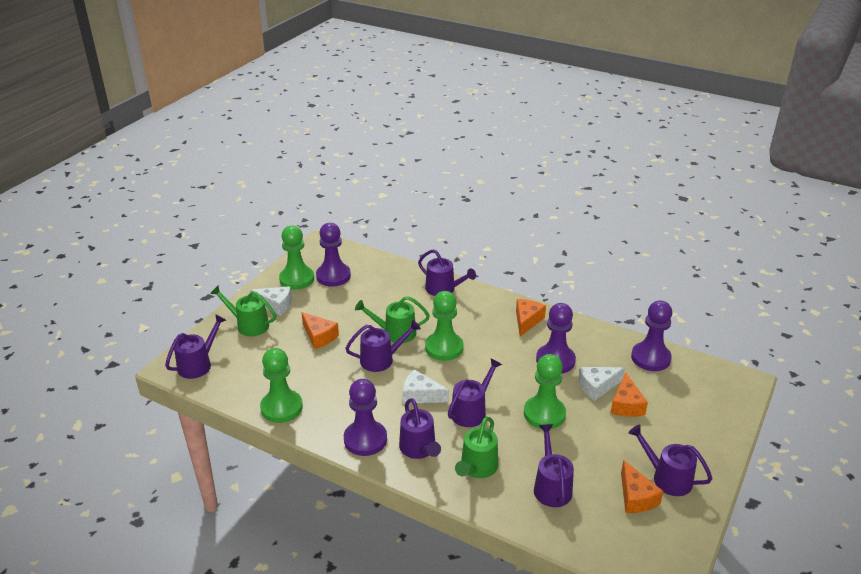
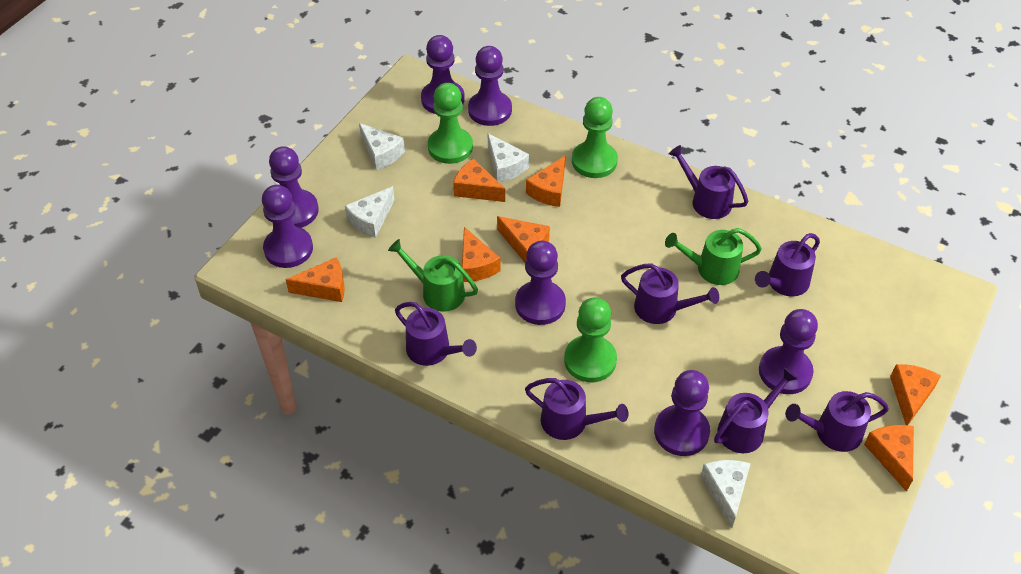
green pawn: 4 -> 3
green watering can: 3 -> 2
orange cheese: 4 -> 7
purple pawn: 4 -> 7
white cheese: 3 -> 4

